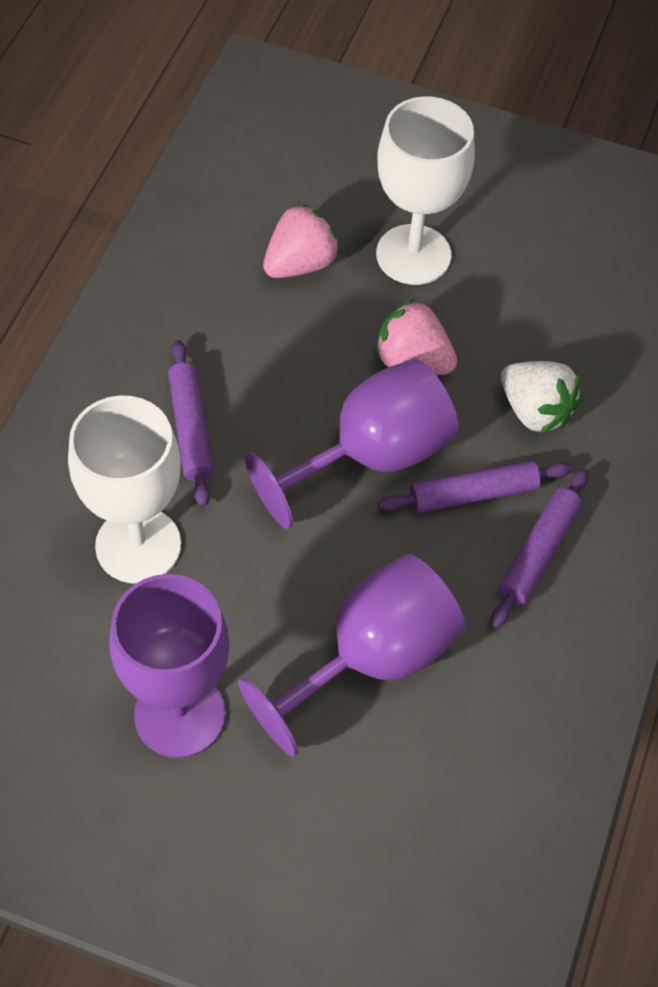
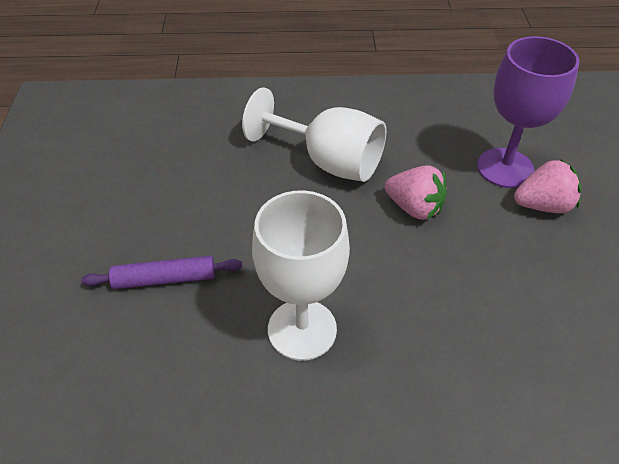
purple goblet: 3 -> 1
purple rolling pin: 3 -> 1
white strawberry: 1 -> 0

